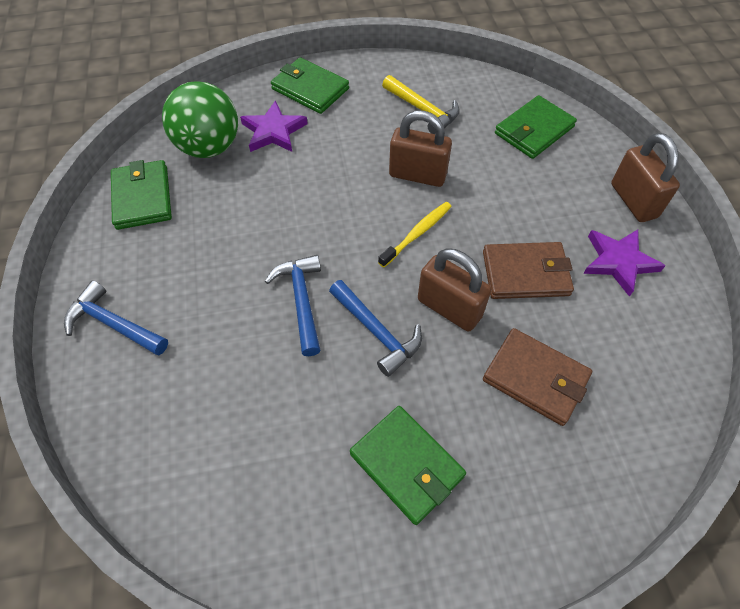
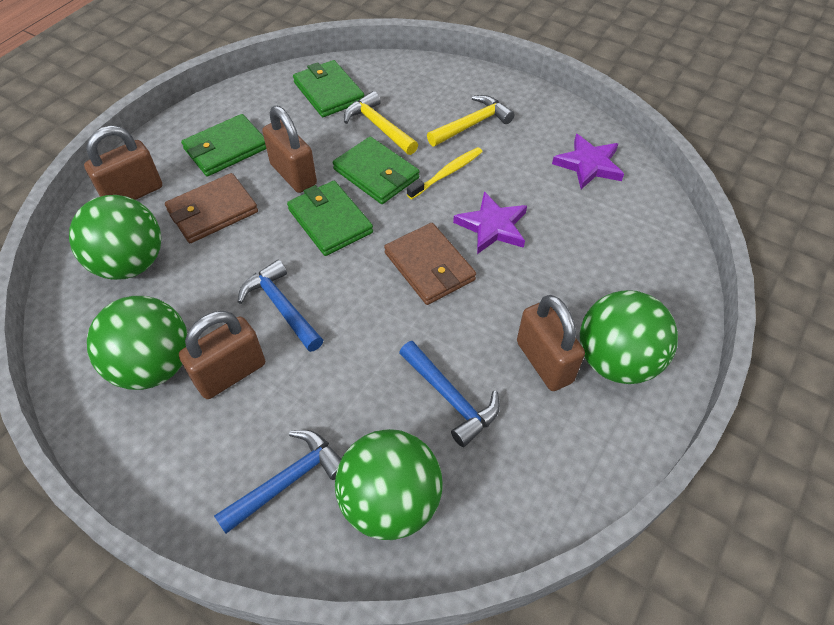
brown padlock: 3 -> 4
green ball: 1 -> 4
yellow hammer: 1 -> 2

